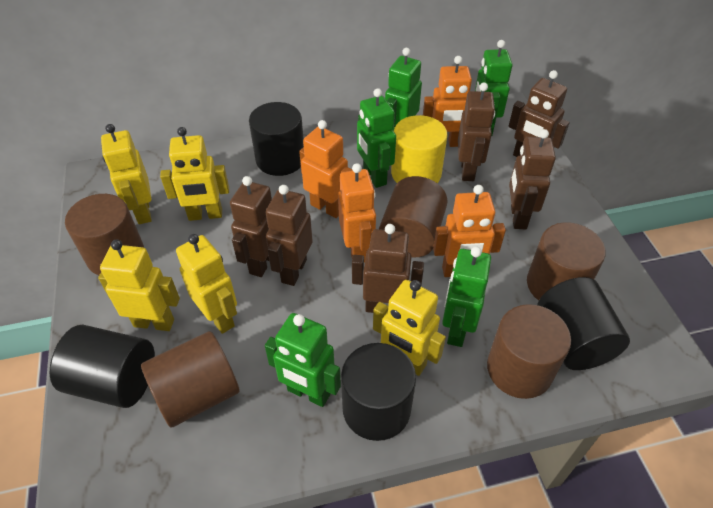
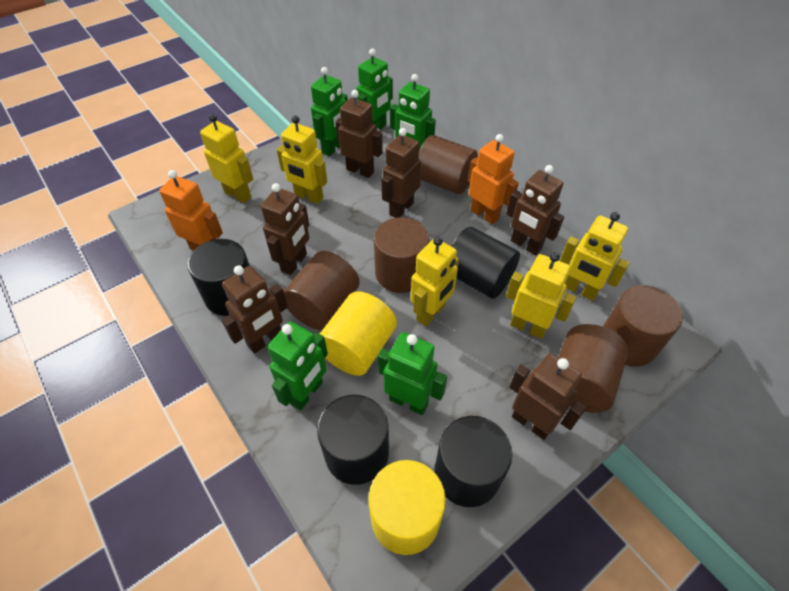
orange robot: 4 -> 2
yellow cylinder: 1 -> 2

